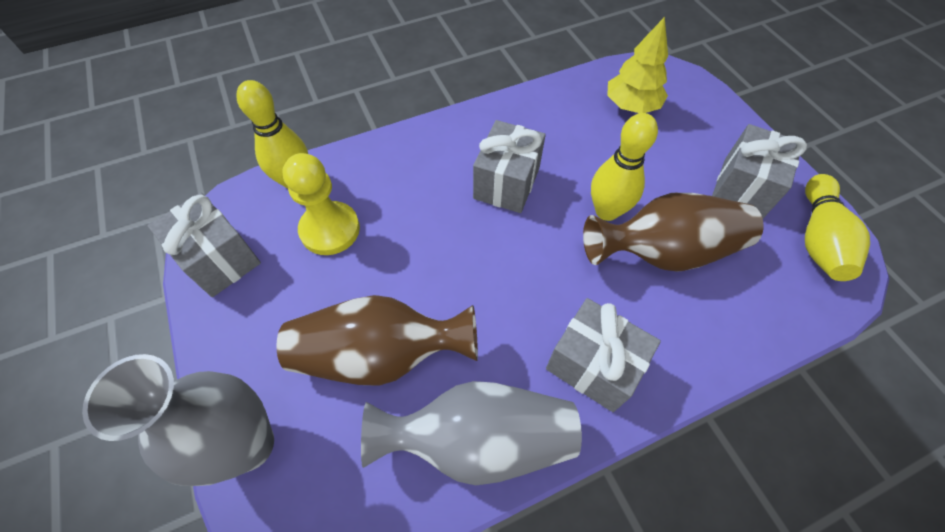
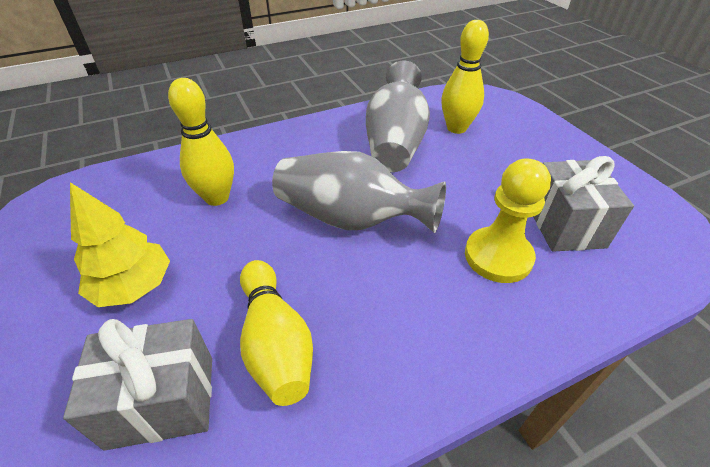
brown vase: 2 -> 0
grey gift: 4 -> 2

